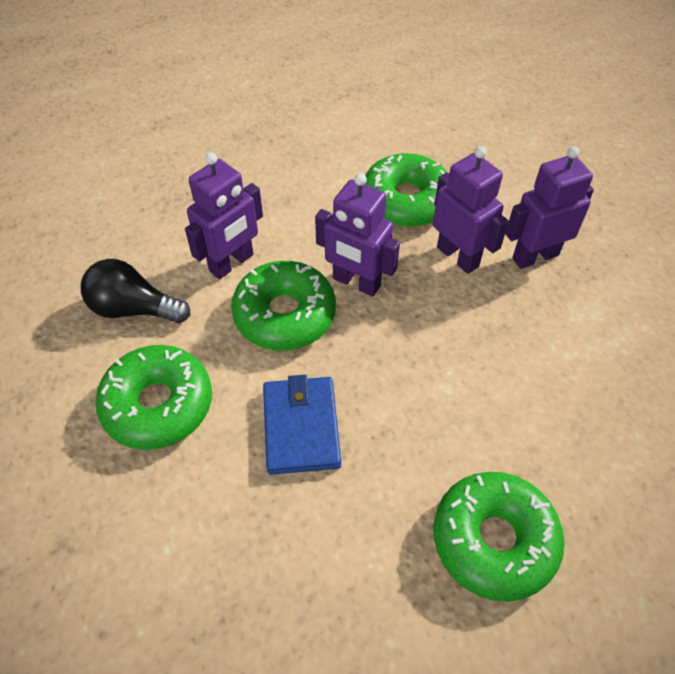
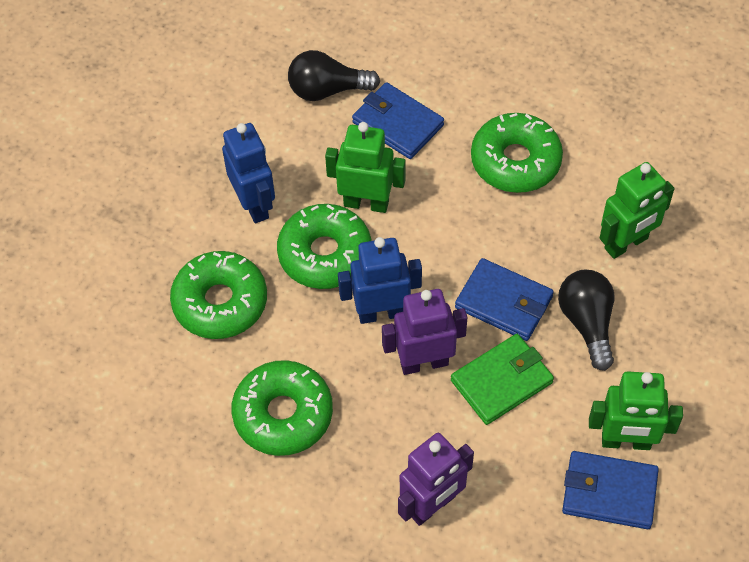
black light bulb: 1 -> 2
blue robot: 0 -> 2
blue wallet: 1 -> 3
green robot: 0 -> 3
green wallet: 0 -> 1
purple robot: 4 -> 2

